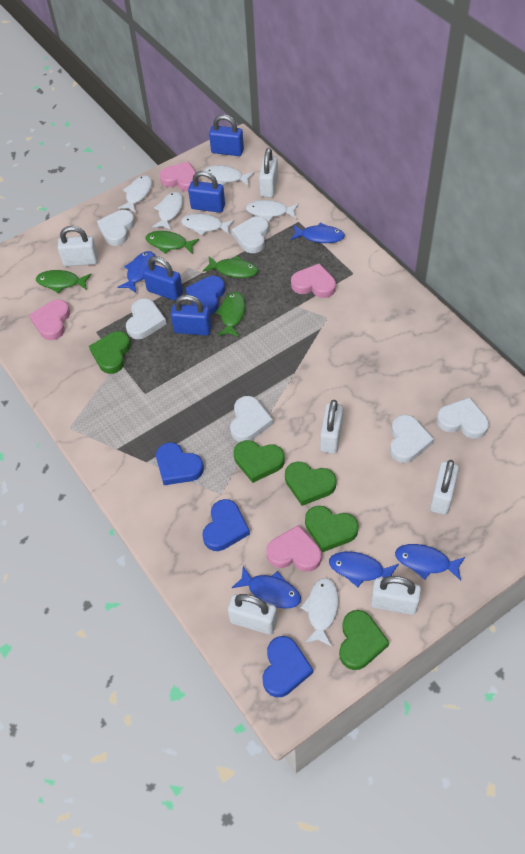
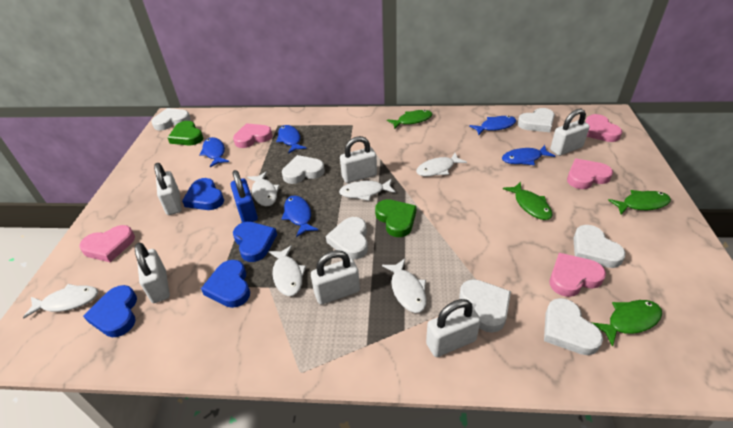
blue padlock: 4 -> 1
green heart: 5 -> 2
pink heart: 4 -> 5
white heart: 6 -> 7

